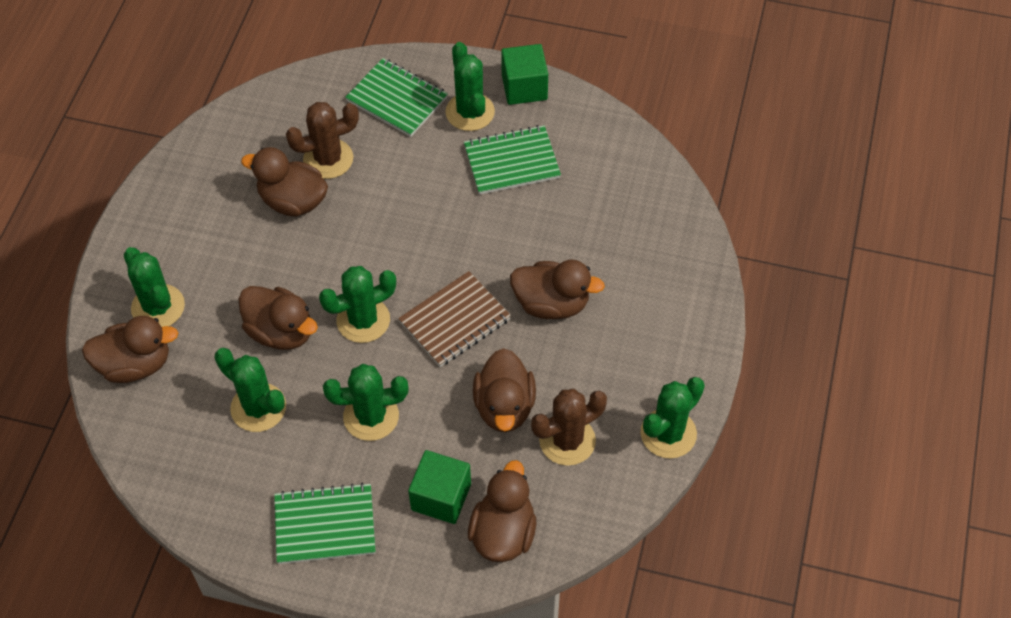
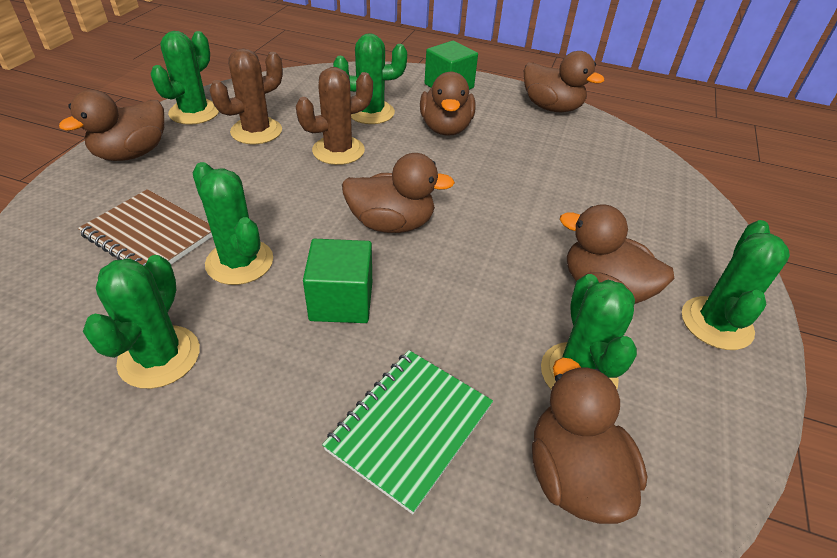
green notebook: 3 -> 1

